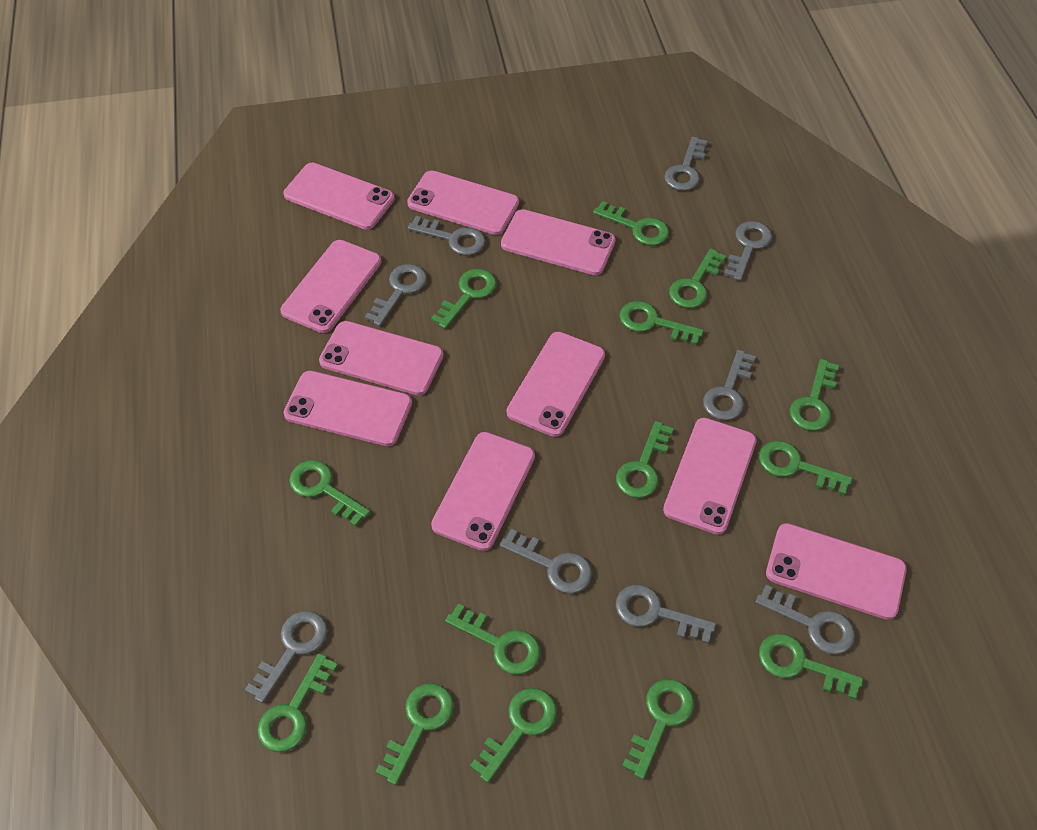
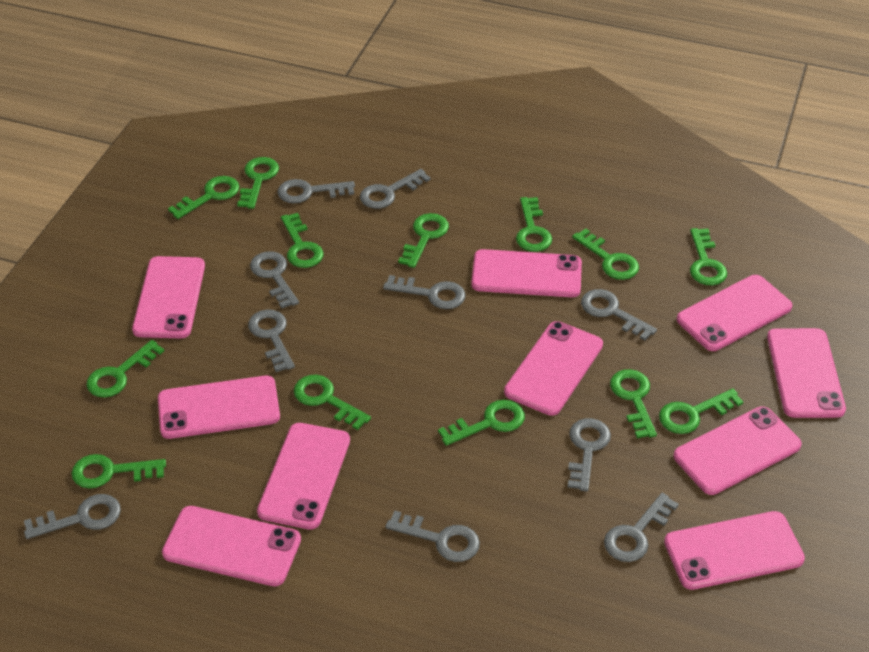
green key: 14 -> 13
grey key: 9 -> 10

